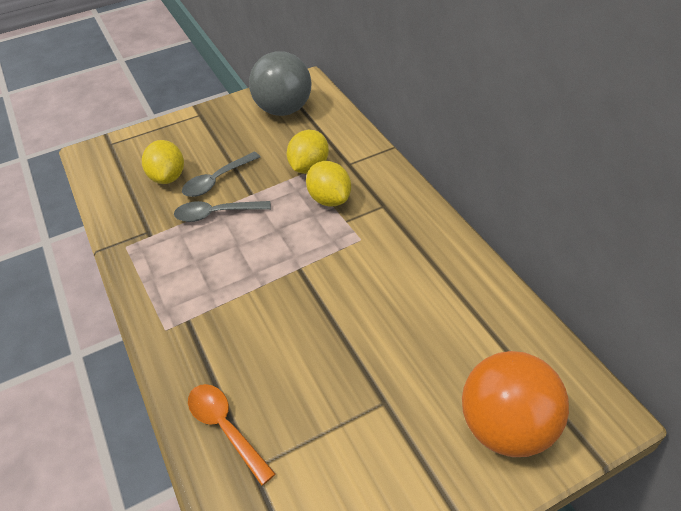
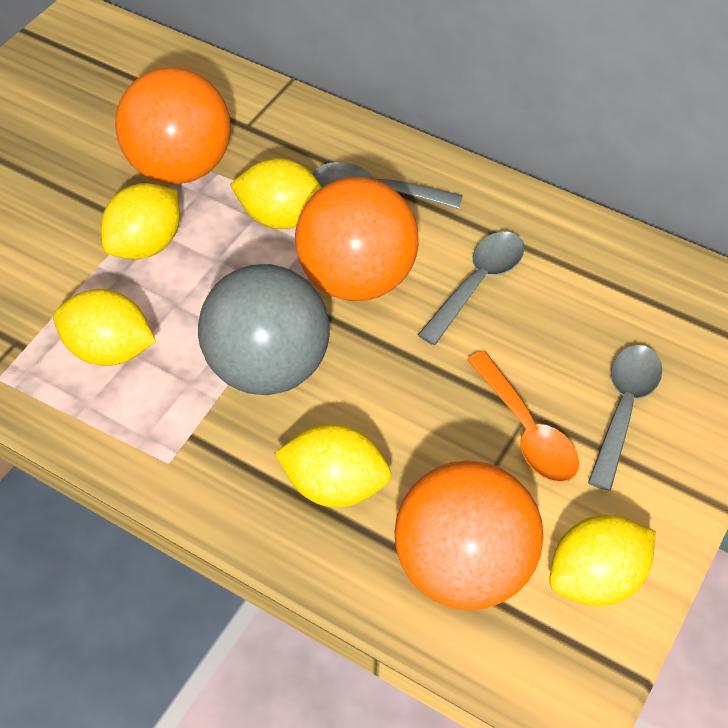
grey spoon: 2 -> 3
orange ball: 1 -> 3
yellow lemon: 3 -> 5

